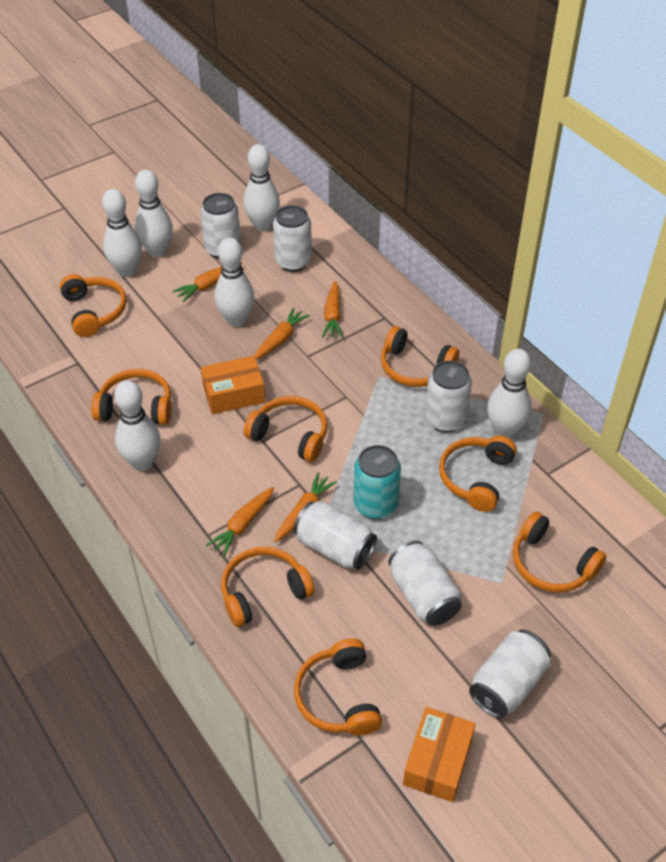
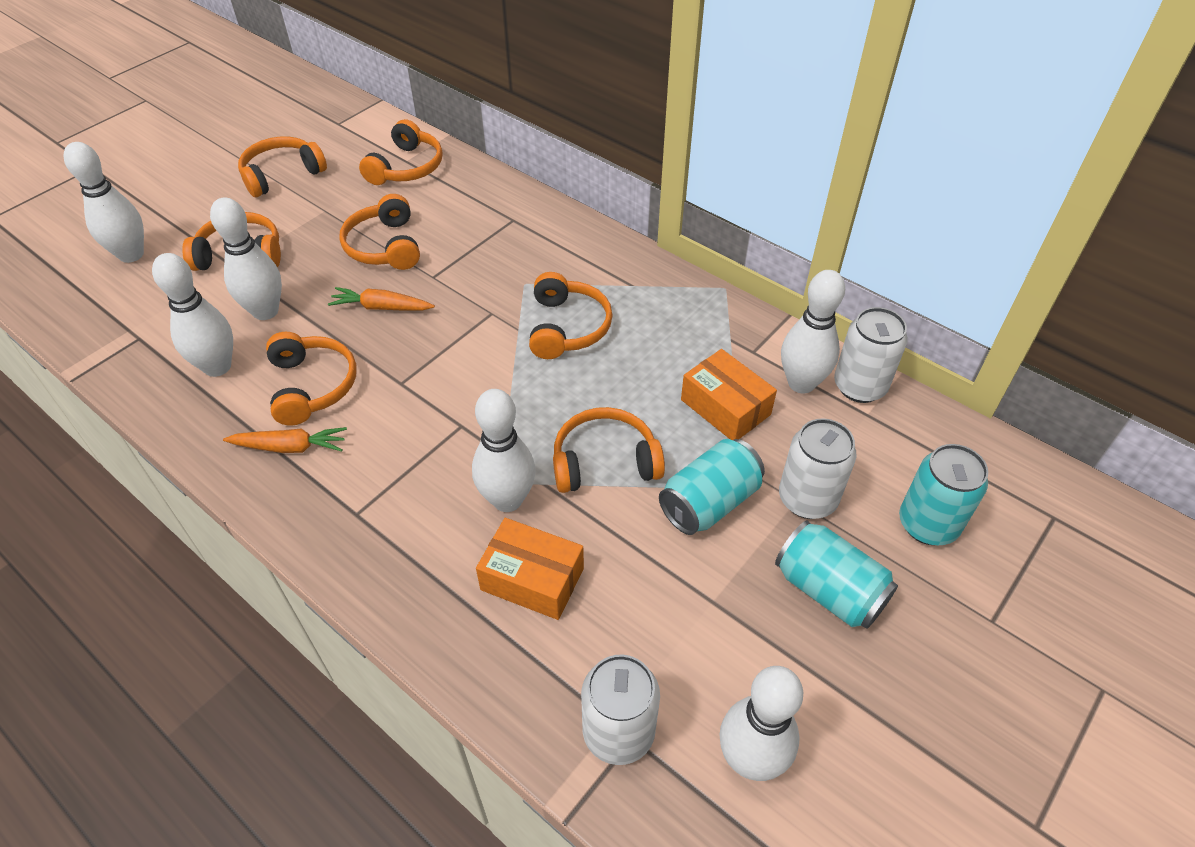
orange carrot: 5 -> 2
orange headphones: 8 -> 7
turquoise can: 1 -> 3
white can: 6 -> 3

